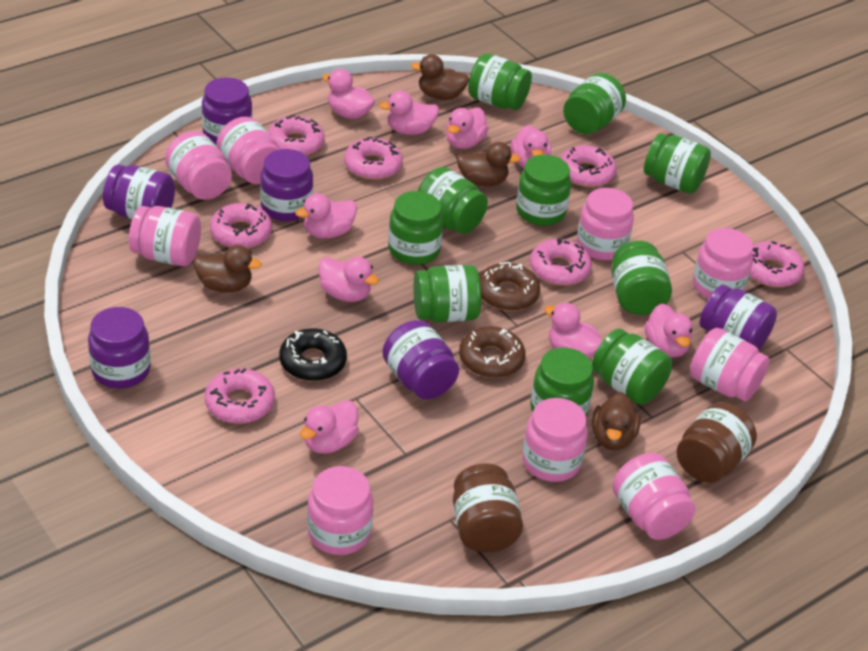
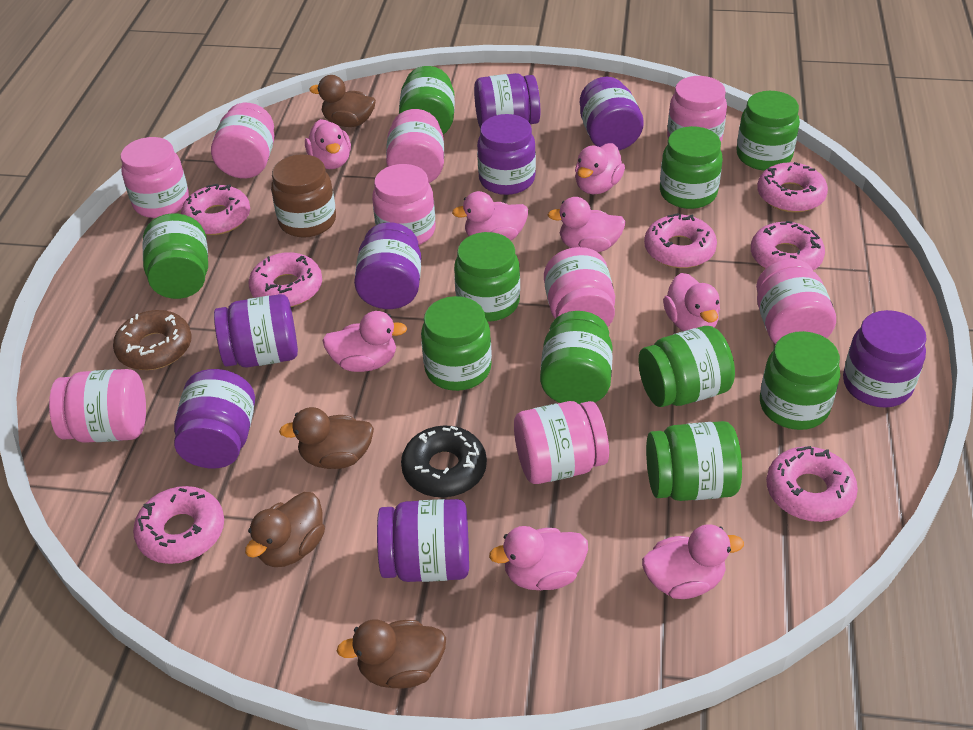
brown donut: 2 -> 1
brown jar: 2 -> 1
pink duck: 9 -> 8
purple jar: 6 -> 8

